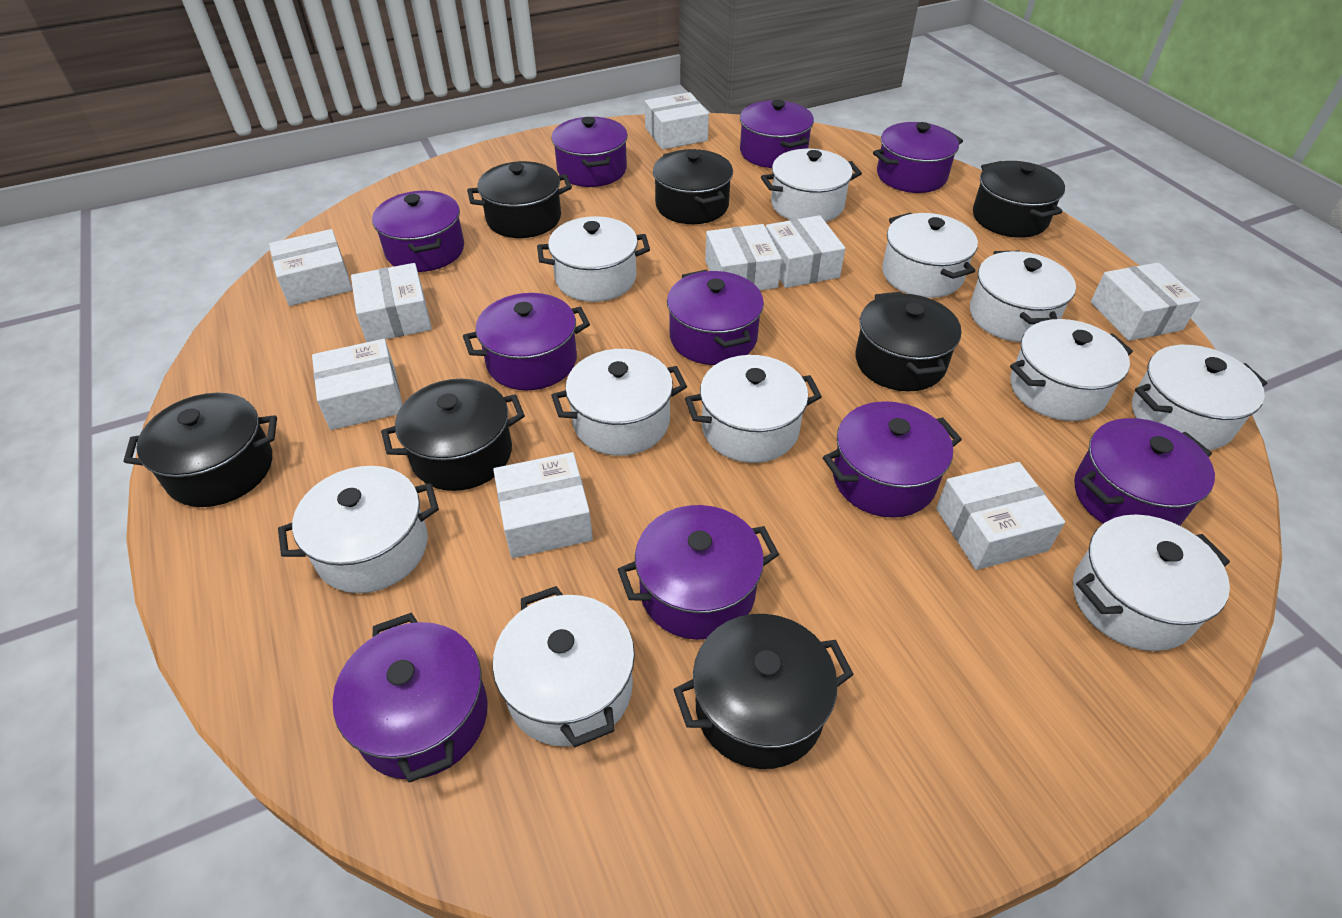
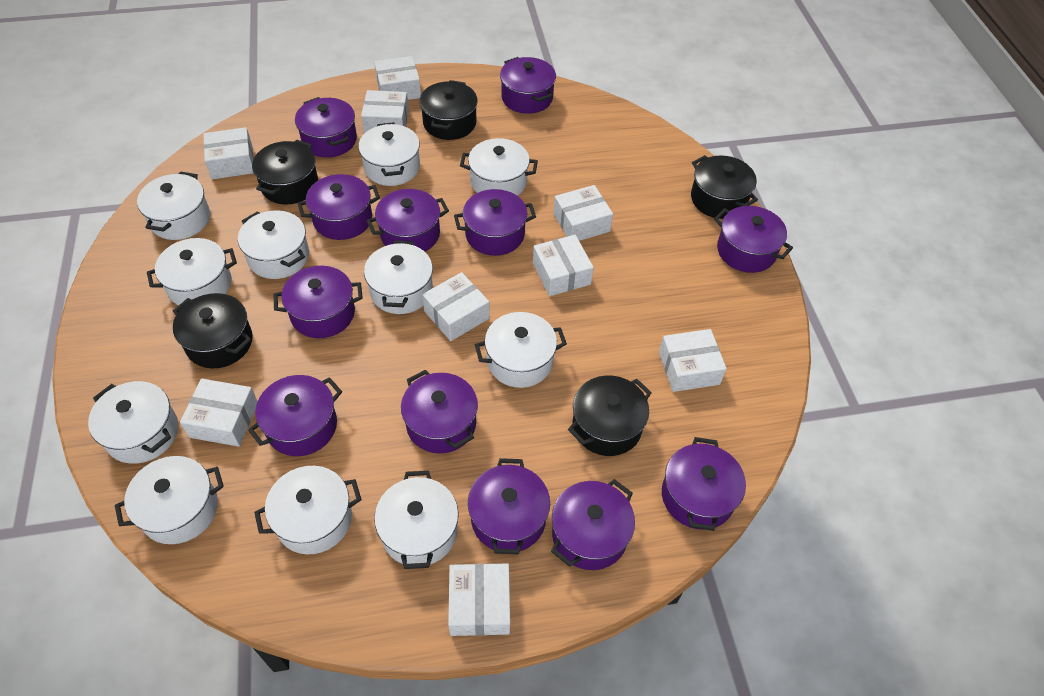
black pot: 7 -> 5
purple pot: 10 -> 12

